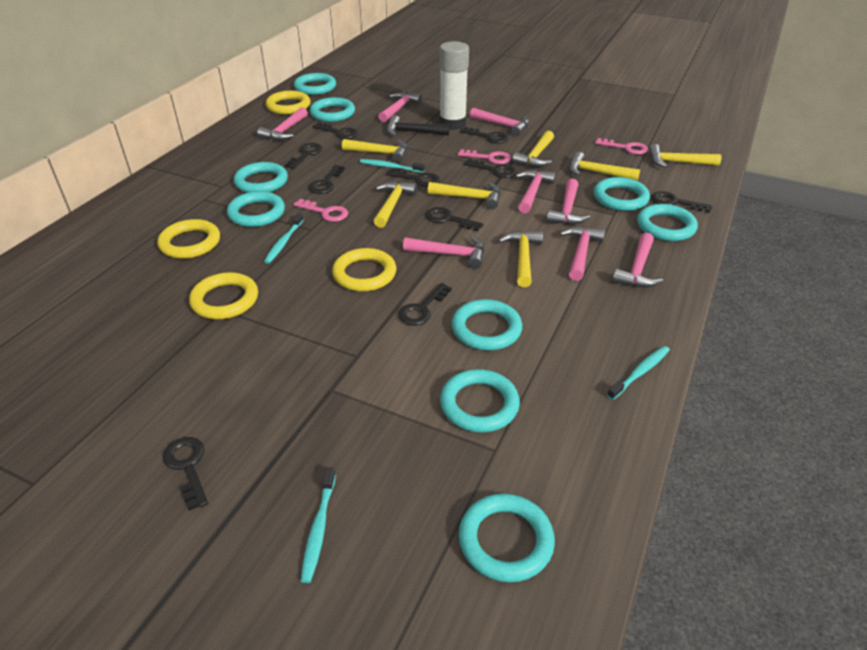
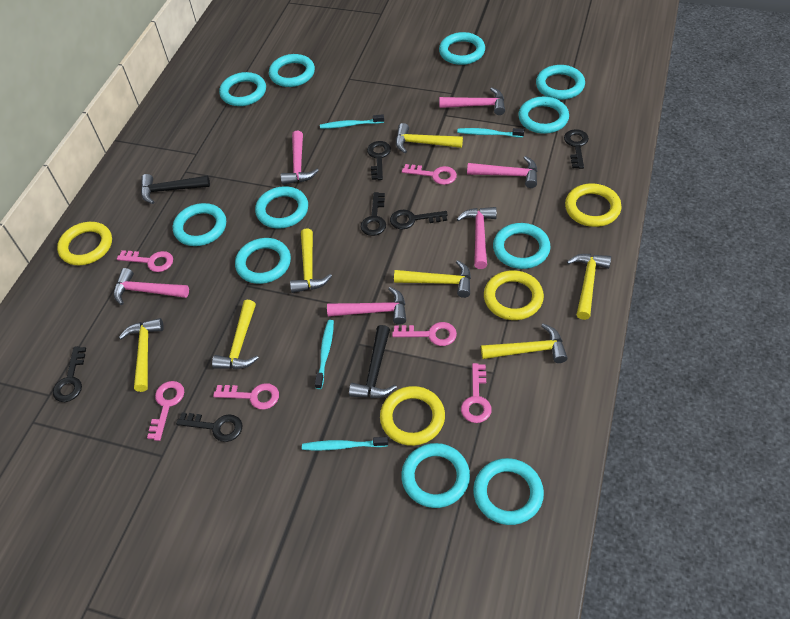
black hammer: 1 -> 2
black key: 10 -> 6
pink hammer: 8 -> 6
pink key: 3 -> 6
turquoise ring: 9 -> 11
white glue stick: 1 -> 0

